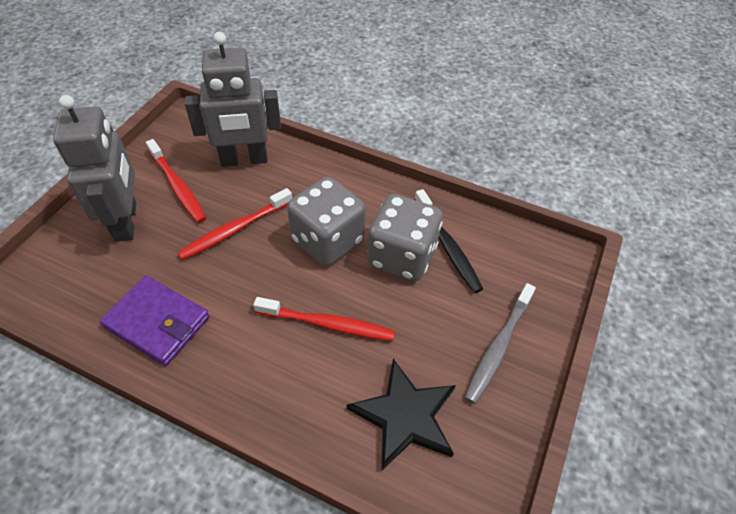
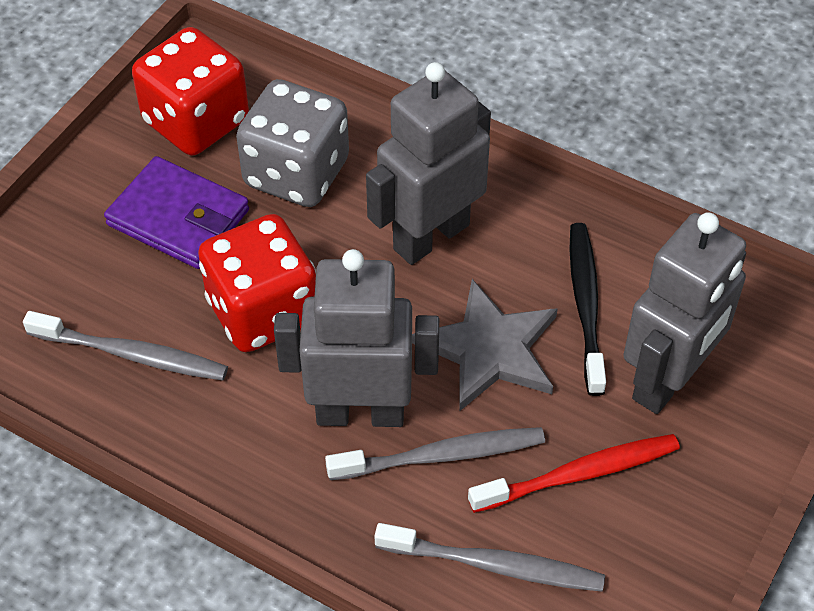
black star: 1 -> 0
grey dice: 2 -> 1
grey robot: 2 -> 3
grey star: 0 -> 1
grey toothbrush: 1 -> 3
red dice: 0 -> 2
red toothbrush: 3 -> 1

